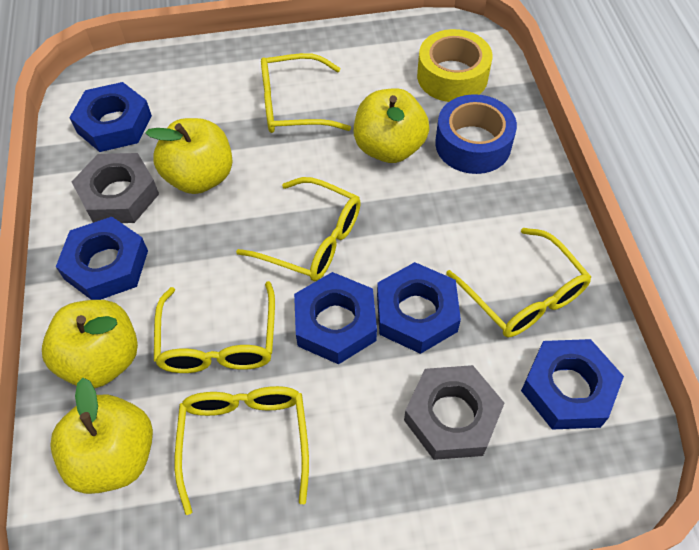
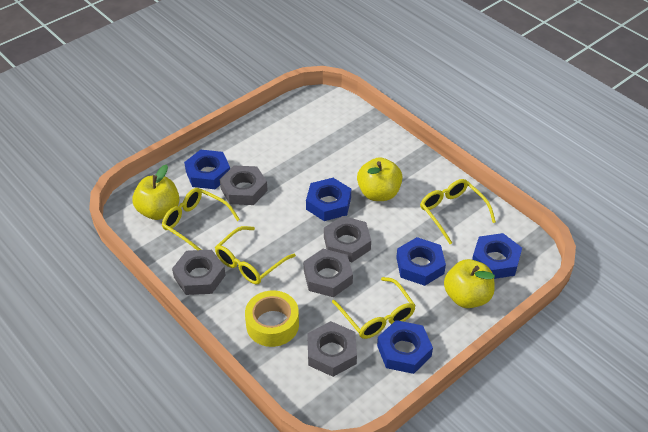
blue tape: 1 -> 0
grey nut: 2 -> 5
yellow apple: 4 -> 3
yellow glasses: 5 -> 4

